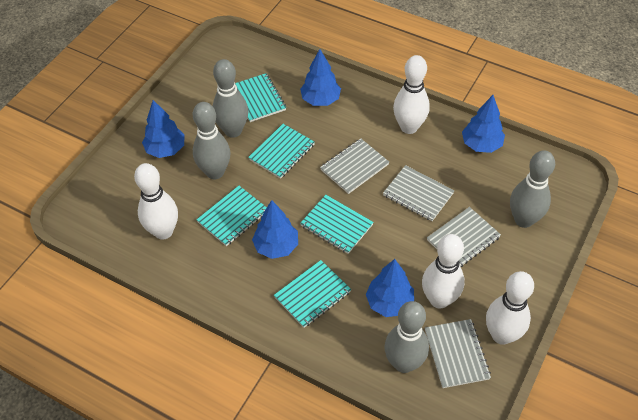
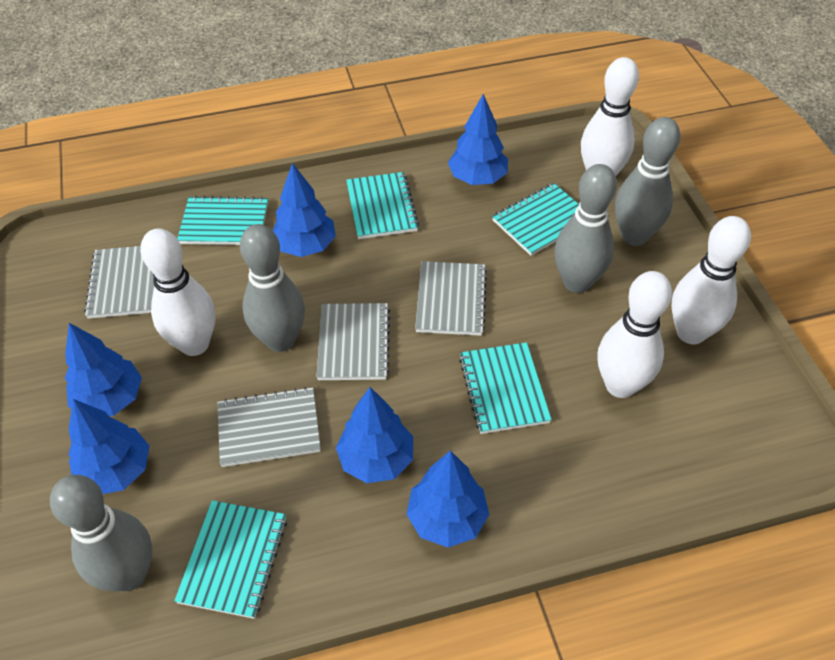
blue tree: 5 -> 6

